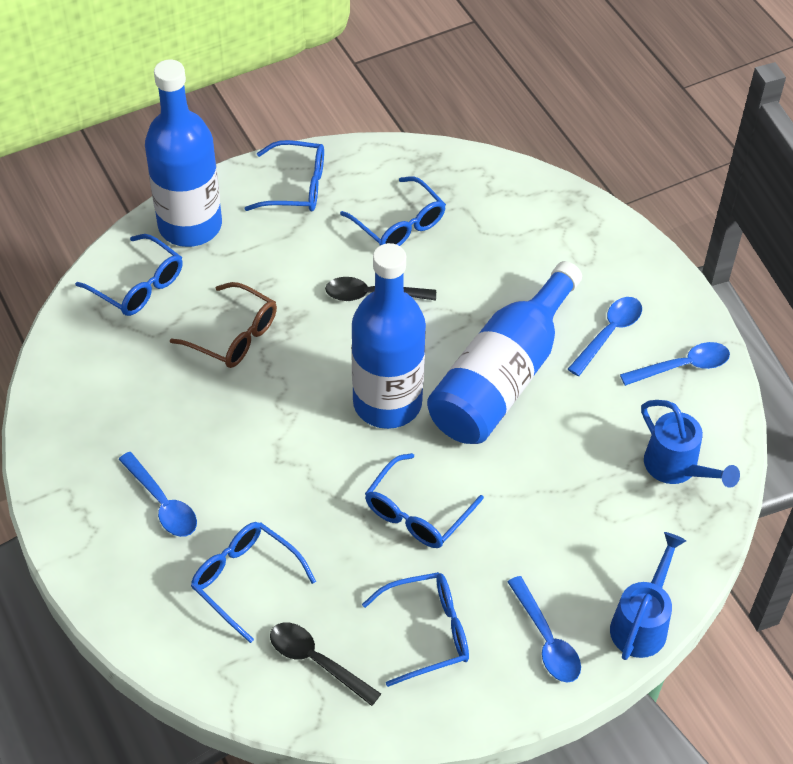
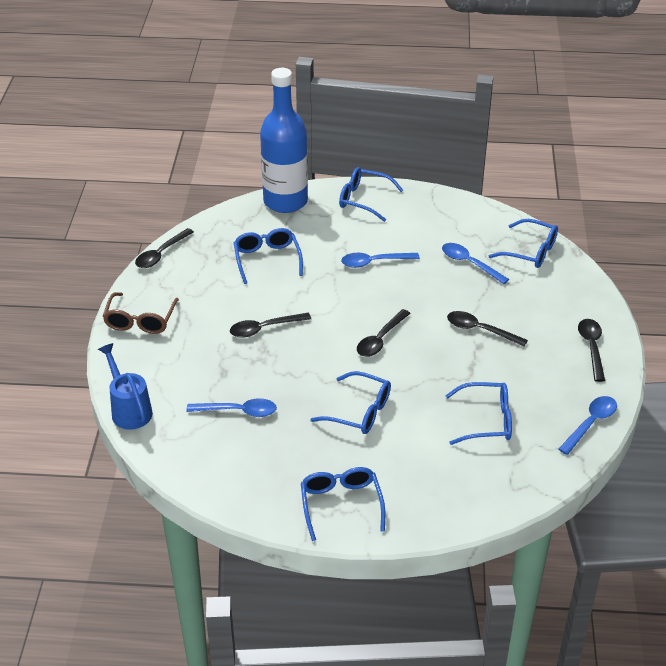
black spoon: 2 -> 5
blue bottle: 3 -> 1
blue watering can: 2 -> 1

